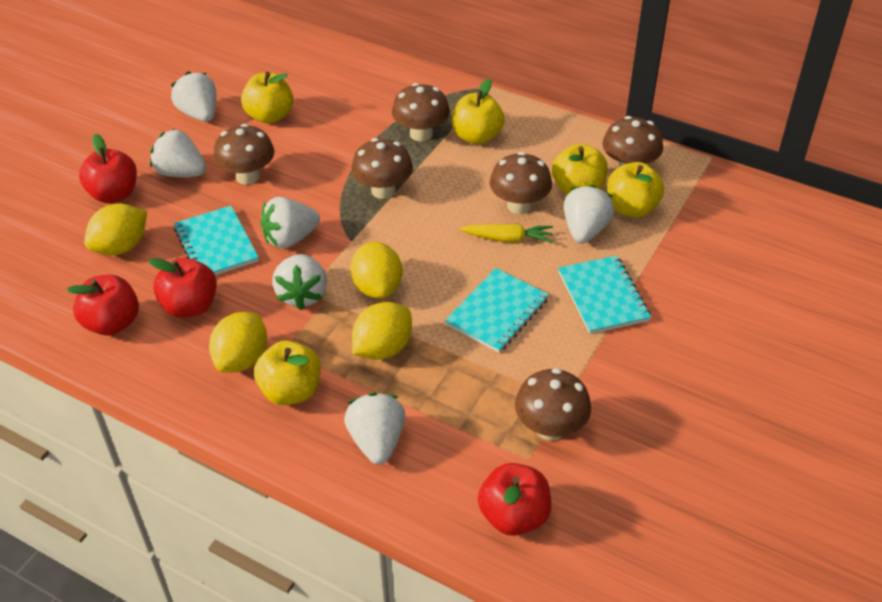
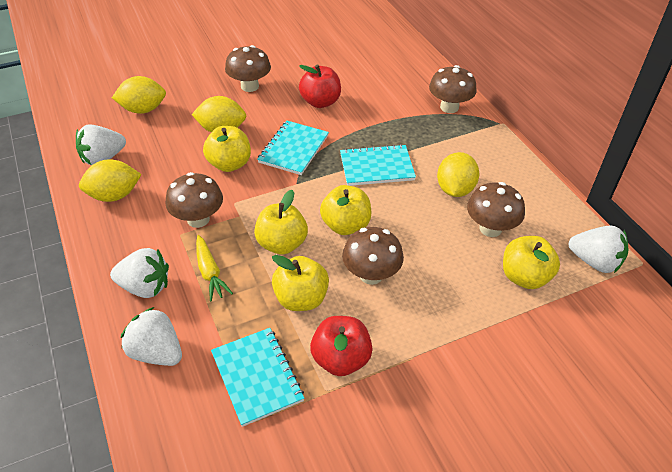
brown mushroom: 6 -> 5
red apple: 4 -> 2
white strawberry: 6 -> 4

